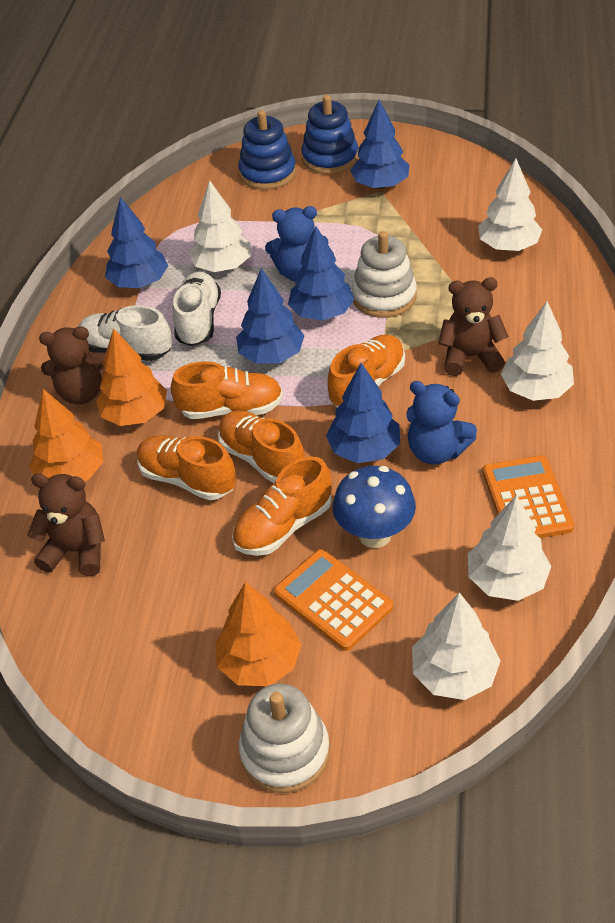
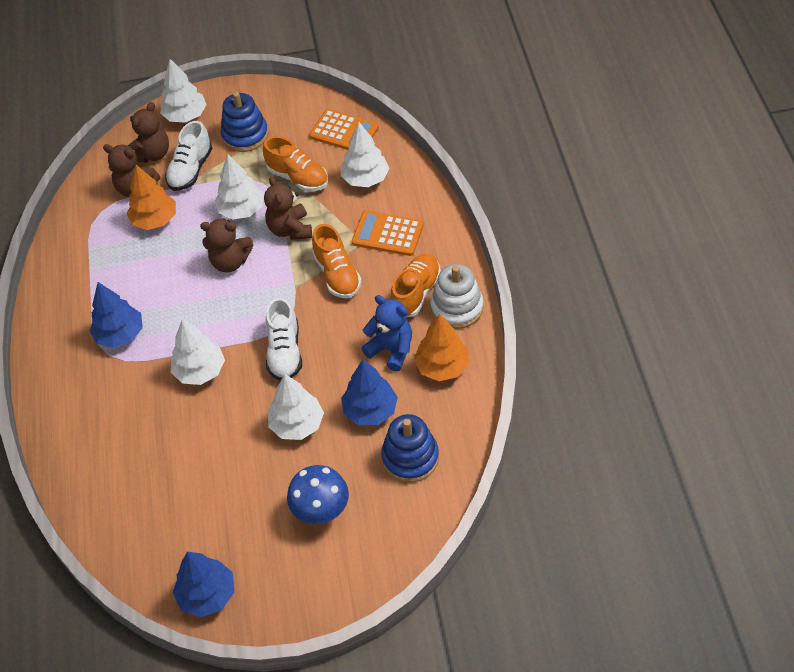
blue teddy bear: 2 -> 1
blue tree: 5 -> 3
brown teddy bear: 3 -> 4
orange shoe: 5 -> 3
orange tree: 3 -> 2
white stacking toy: 2 -> 1

